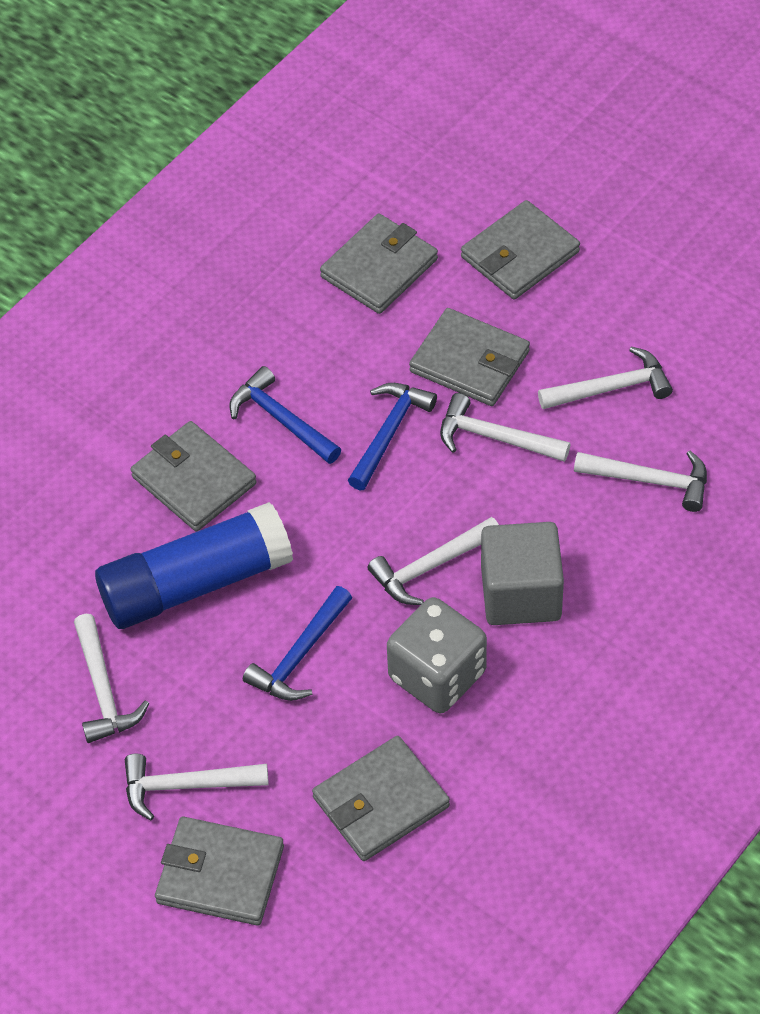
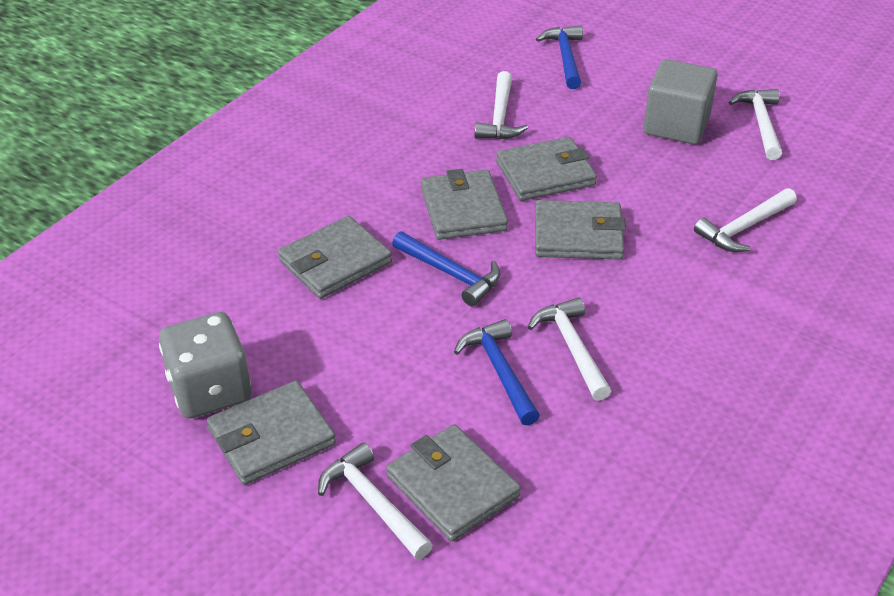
blue glue stick: 1 -> 0
white hammer: 6 -> 5

